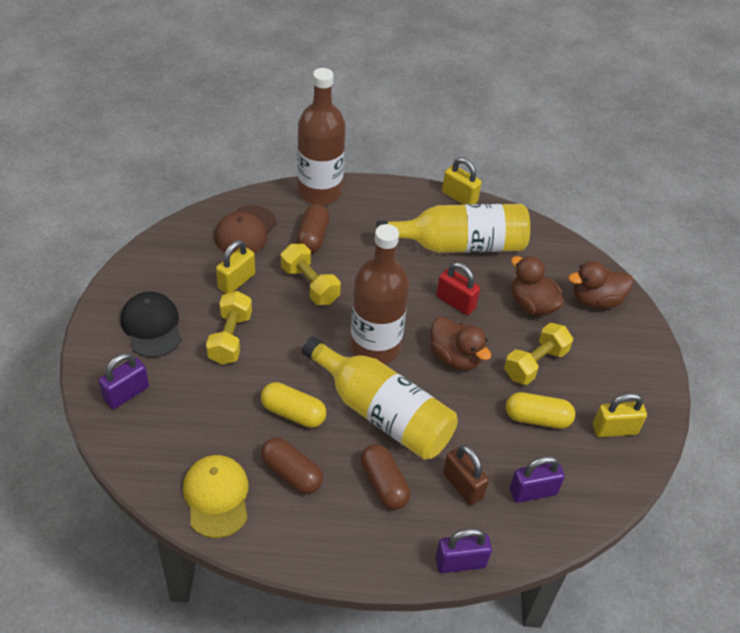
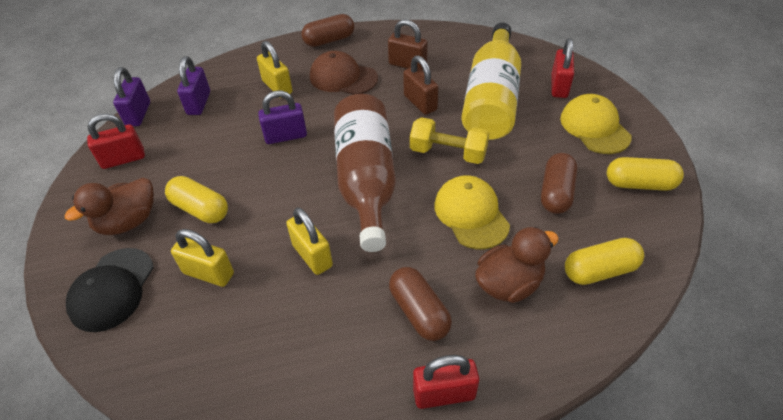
brown bottle: 2 -> 1
brown duck: 3 -> 2
brown padlock: 1 -> 2
red padlock: 1 -> 3
yellow bottle: 2 -> 1
yellow cap: 1 -> 2
yellow capsule: 2 -> 3
yellow dumbbell: 3 -> 1

